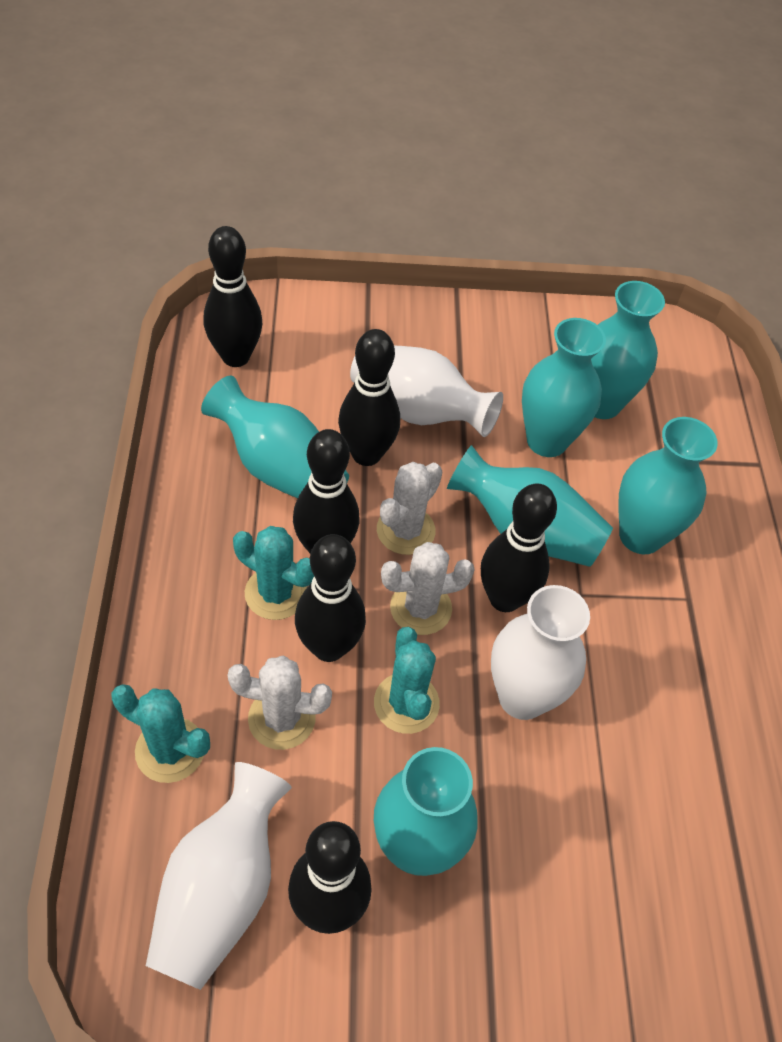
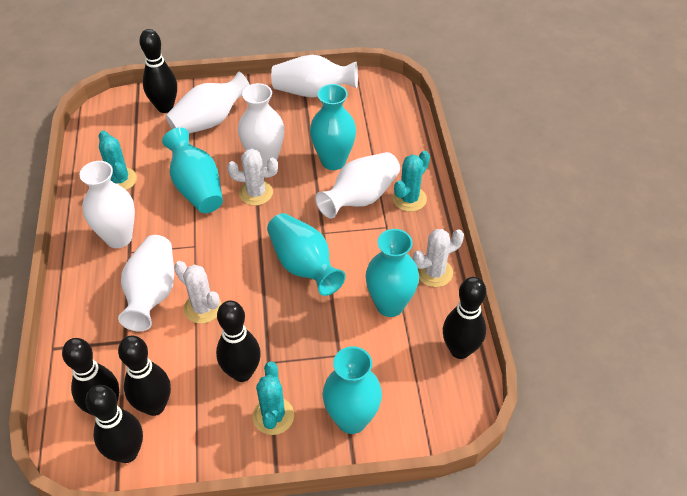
turquoise vase: 6 -> 5
white vase: 3 -> 6

